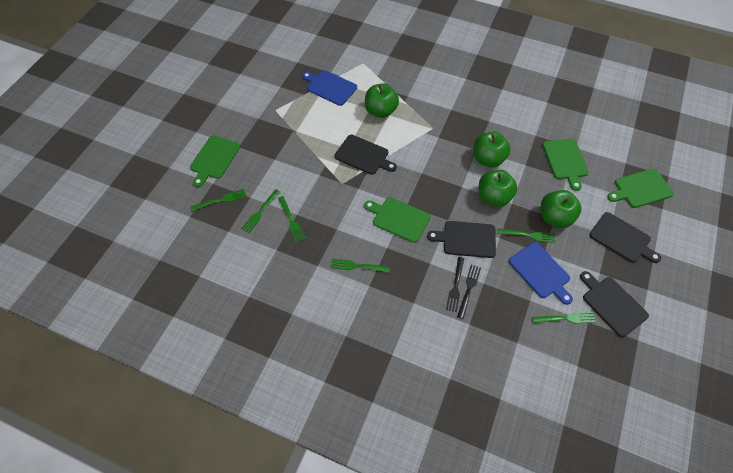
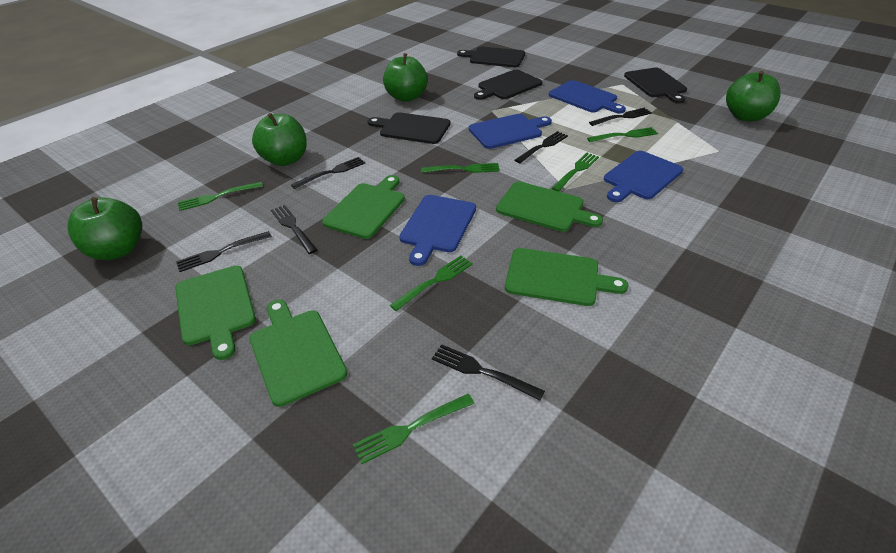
black fork: 2 -> 6
blue cutting board: 2 -> 4
green cutting board: 4 -> 5

